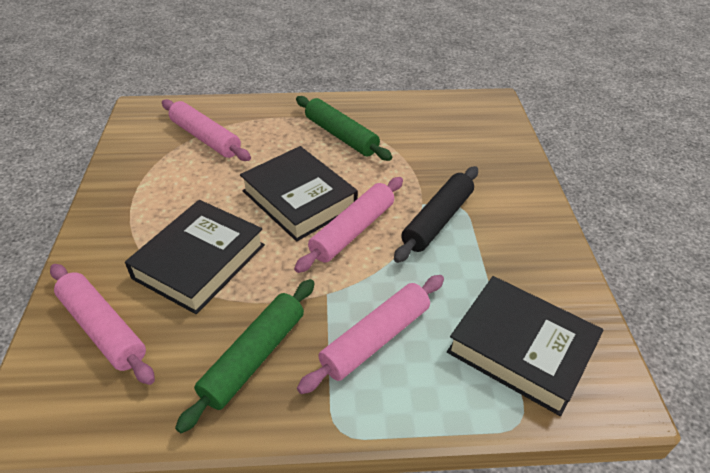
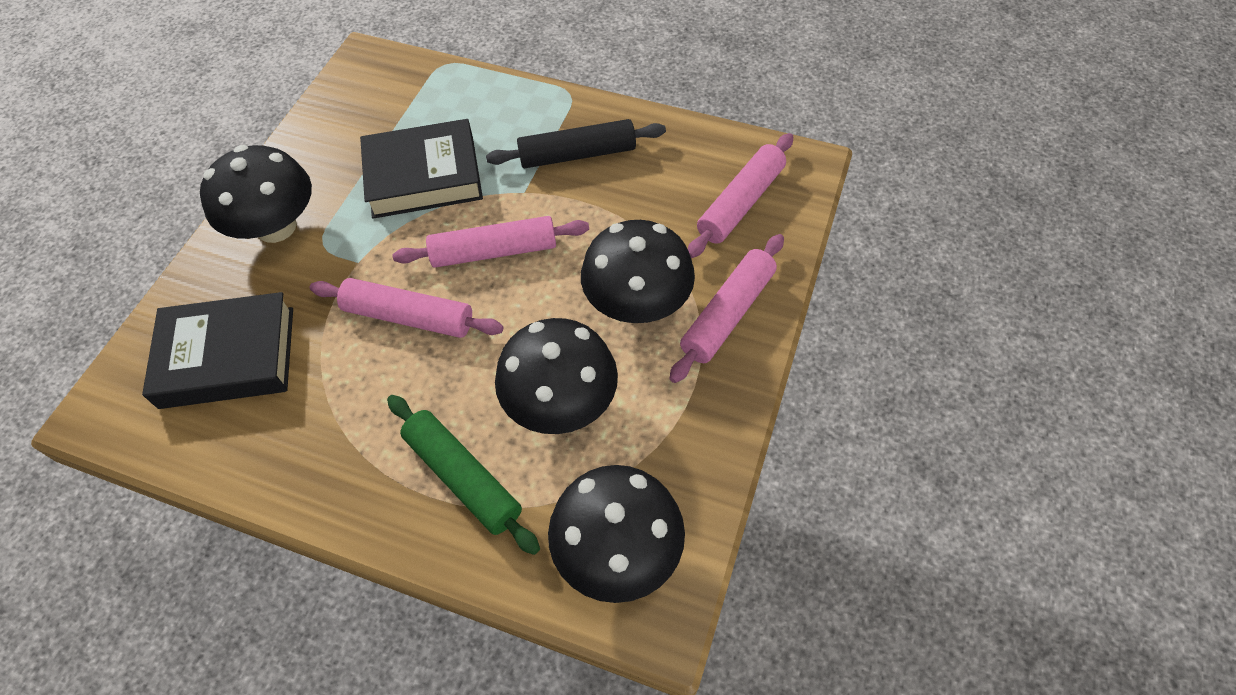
black book: 3 -> 2
black mushroom: 0 -> 4
green rolling pin: 2 -> 1

